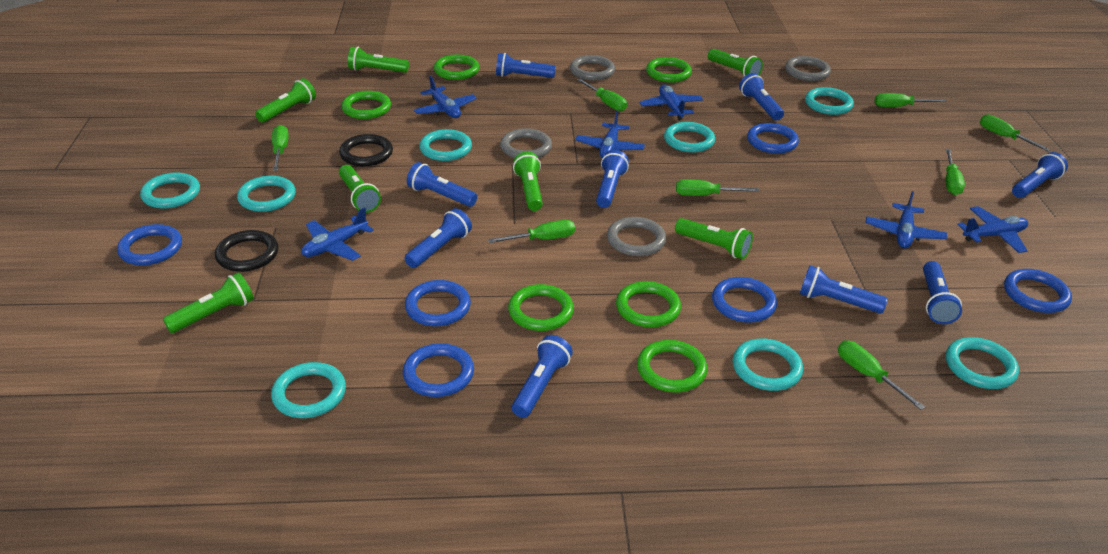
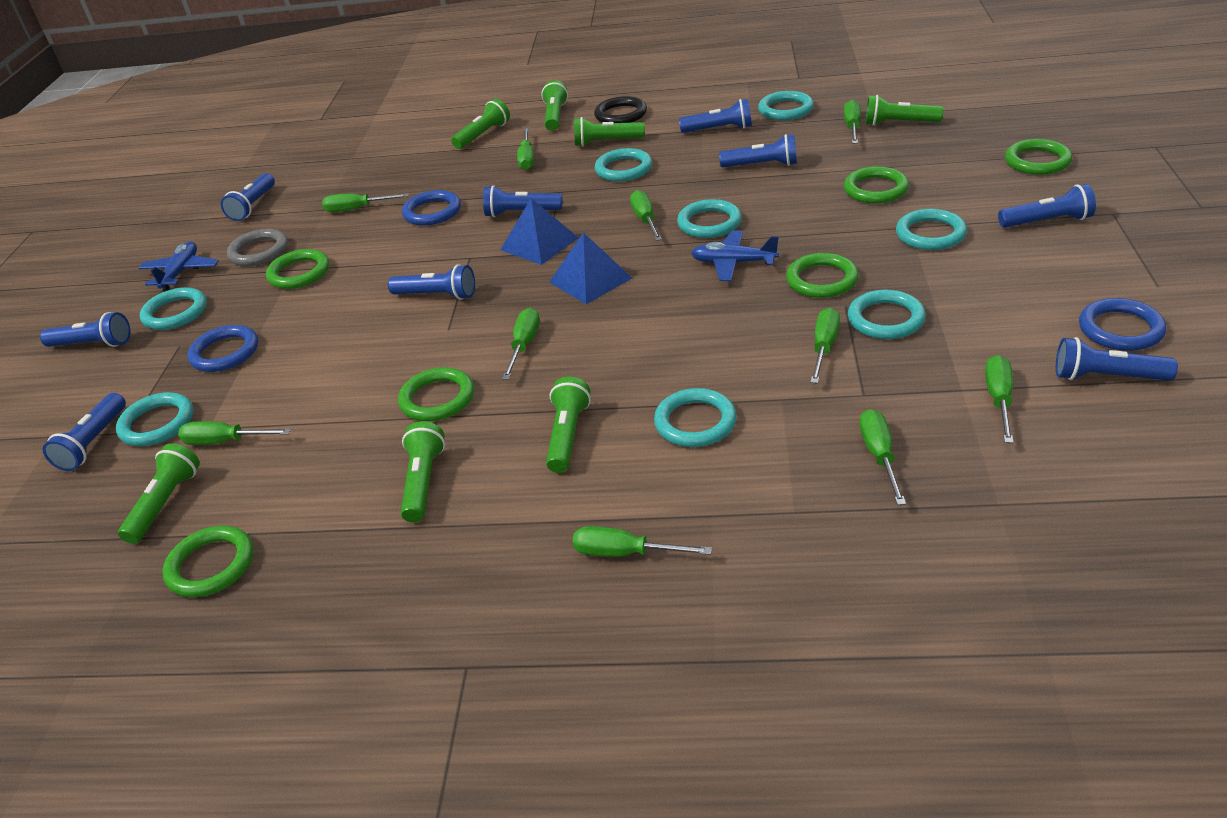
black ring: 2 -> 1
blue plane: 6 -> 2
blue pyramid: 0 -> 2
blue ring: 6 -> 3
green screwdriver: 8 -> 10
grey ring: 4 -> 1

